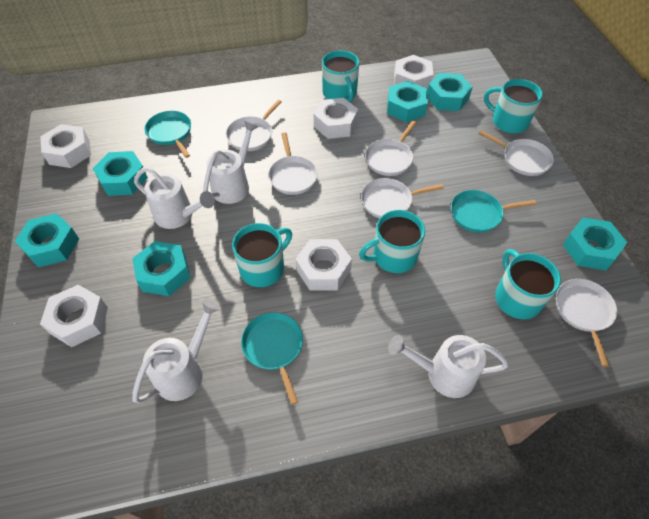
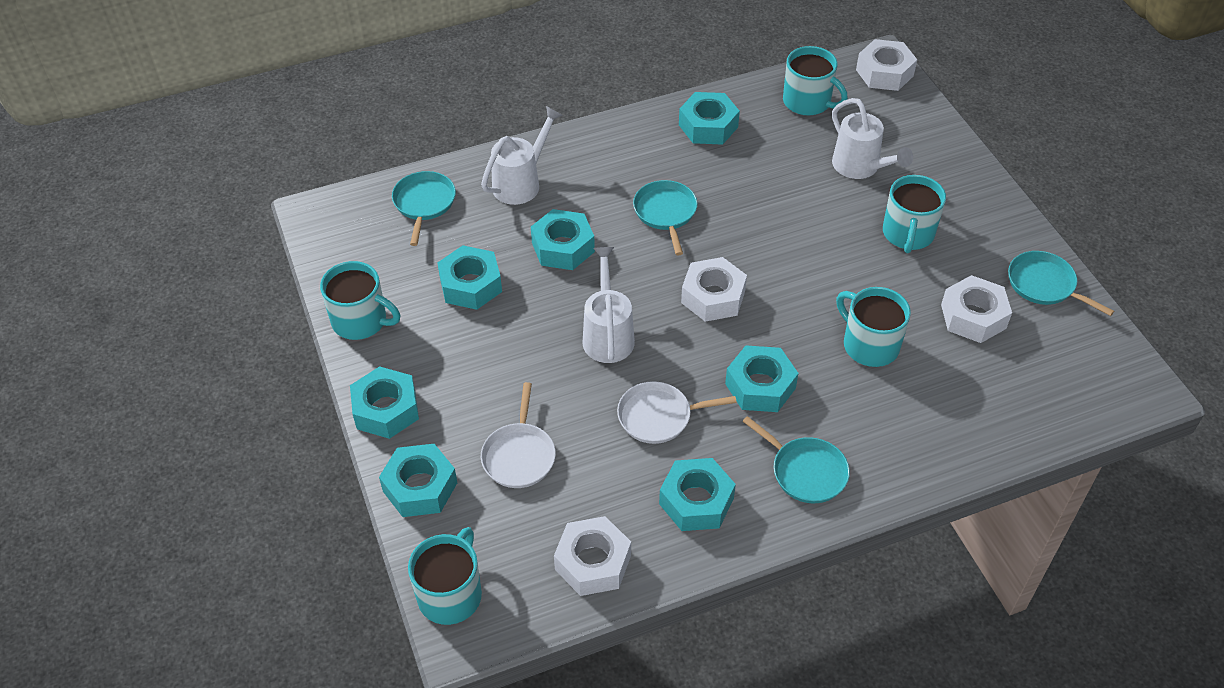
turquoise nut: 6 -> 7
turquoise pan: 3 -> 4
white nut: 5 -> 4
white pan: 6 -> 2
white watering can: 4 -> 3

